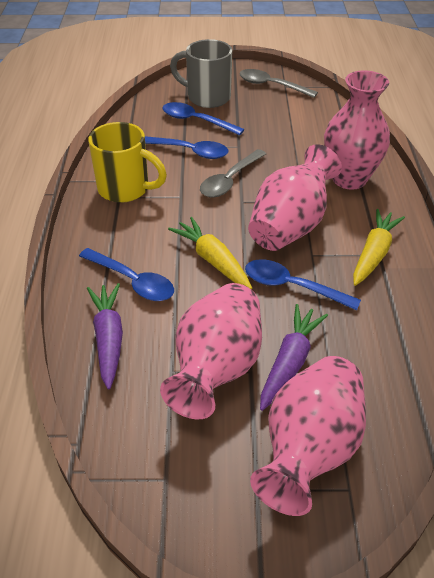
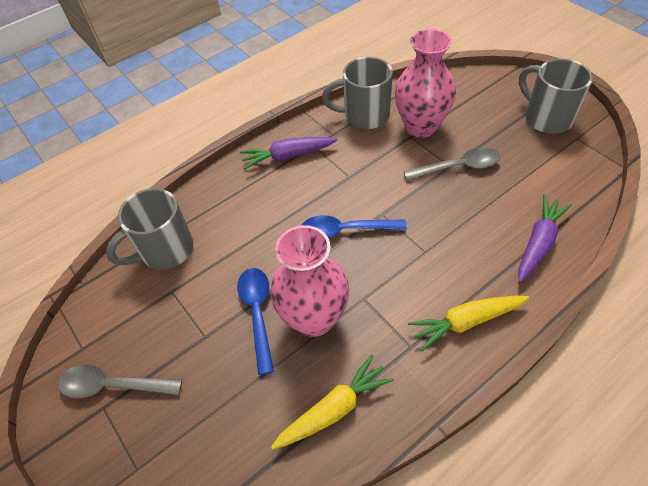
blue spoon: 4 -> 2
grey mug: 1 -> 3
pink vase: 4 -> 2
yellow mug: 1 -> 0

